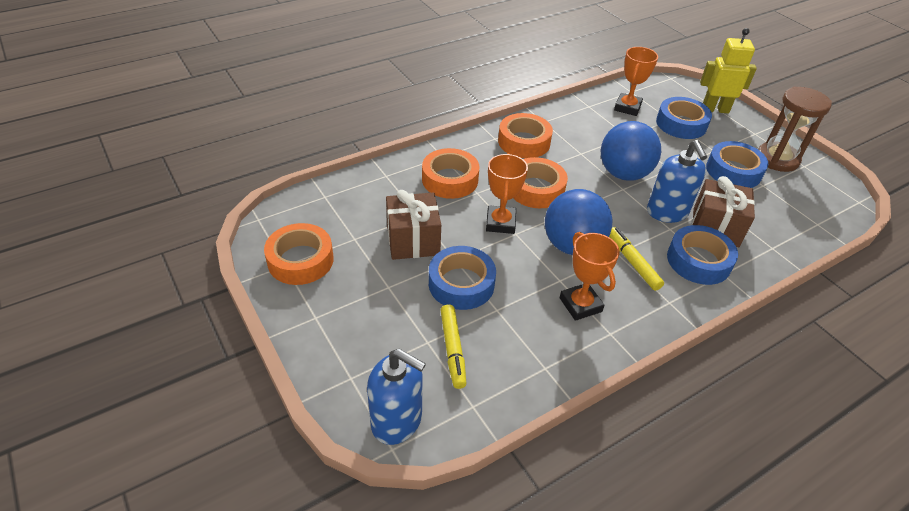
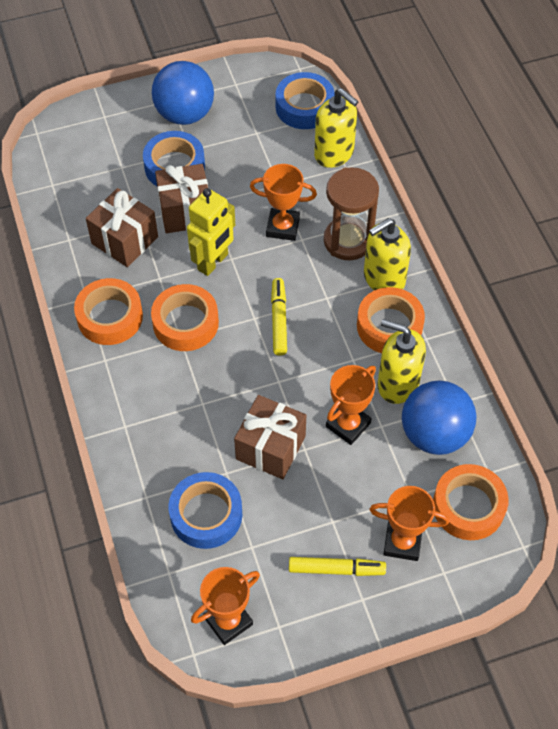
blue soap dispenser: 2 -> 0
blue tape: 4 -> 3
brown gift: 2 -> 3
orange trophy: 3 -> 4
yellow soap dispenser: 0 -> 3

